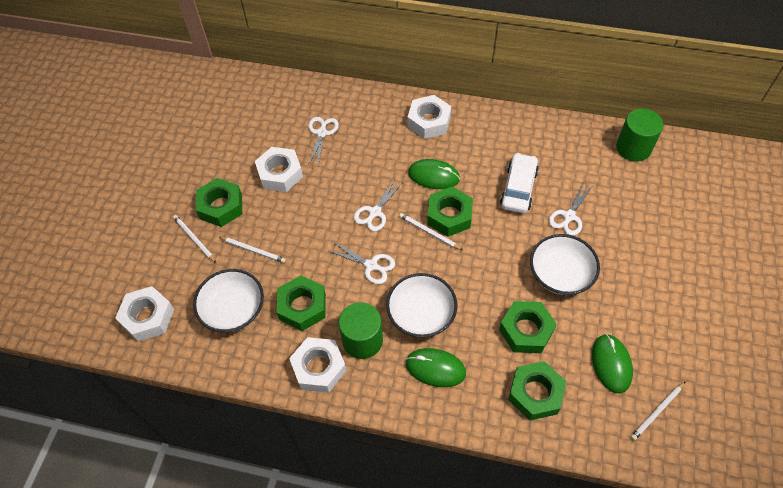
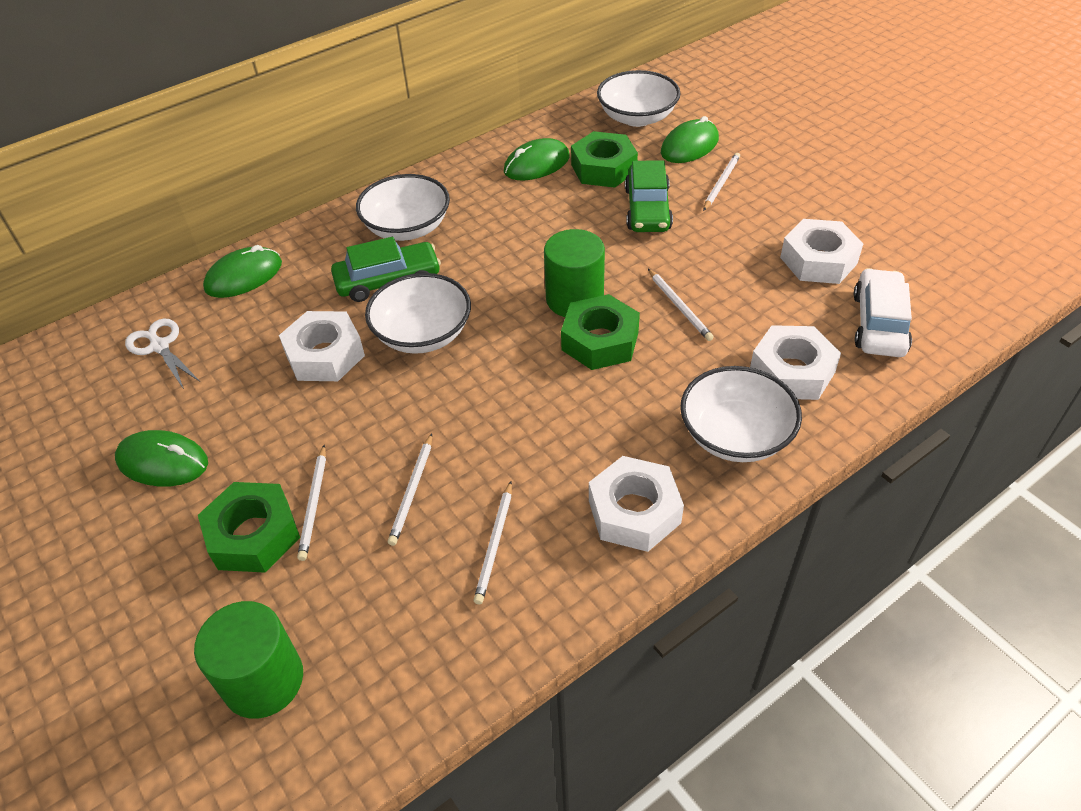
green car: 0 -> 2
green mouse: 3 -> 4
green nut: 5 -> 3
white bowl: 3 -> 4
white pencil: 4 -> 5
white scissors: 4 -> 1

